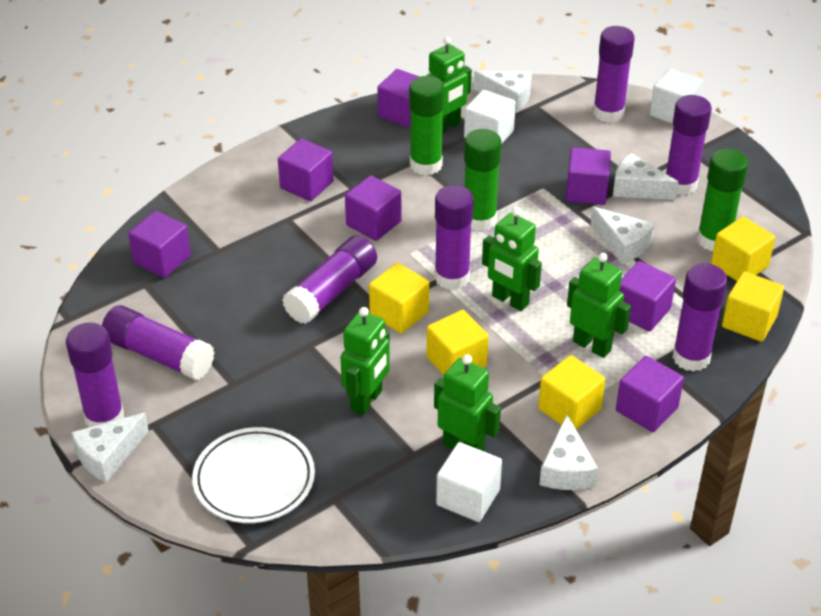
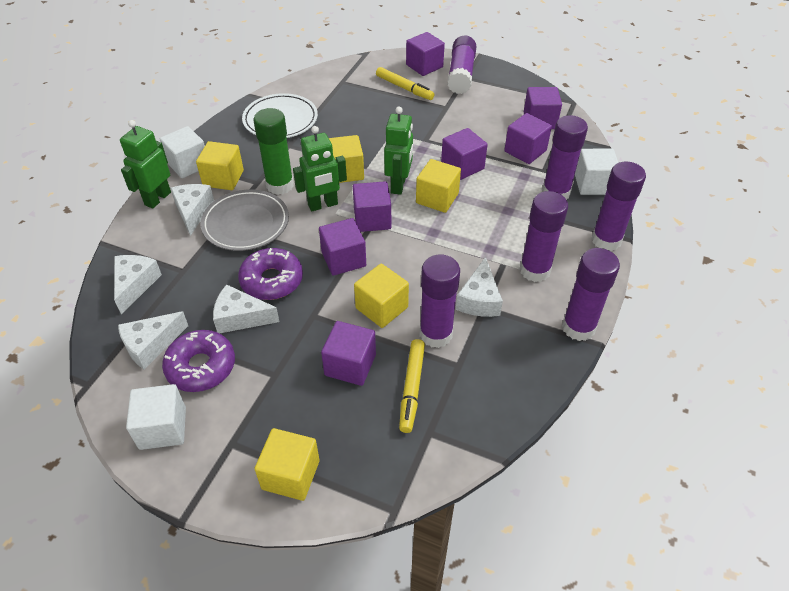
green glue stick: 3 -> 1
green robot: 5 -> 3
grey plate: 0 -> 1
purple donut: 0 -> 2
purple glue stick: 7 -> 6
yellow marker: 0 -> 2

